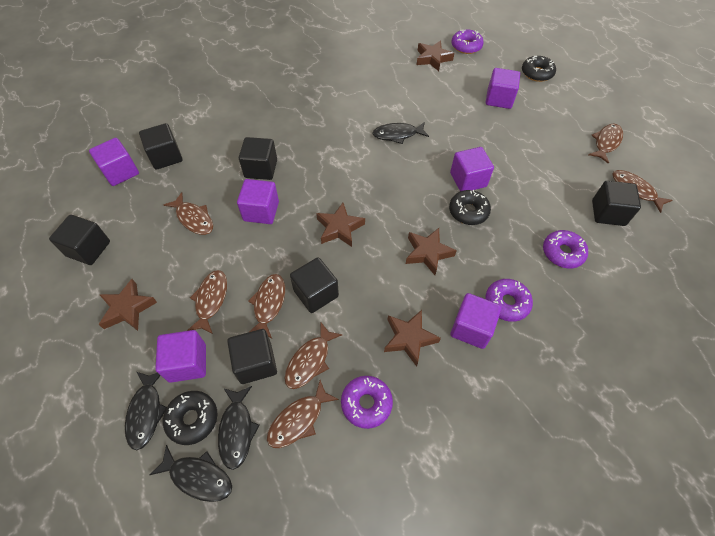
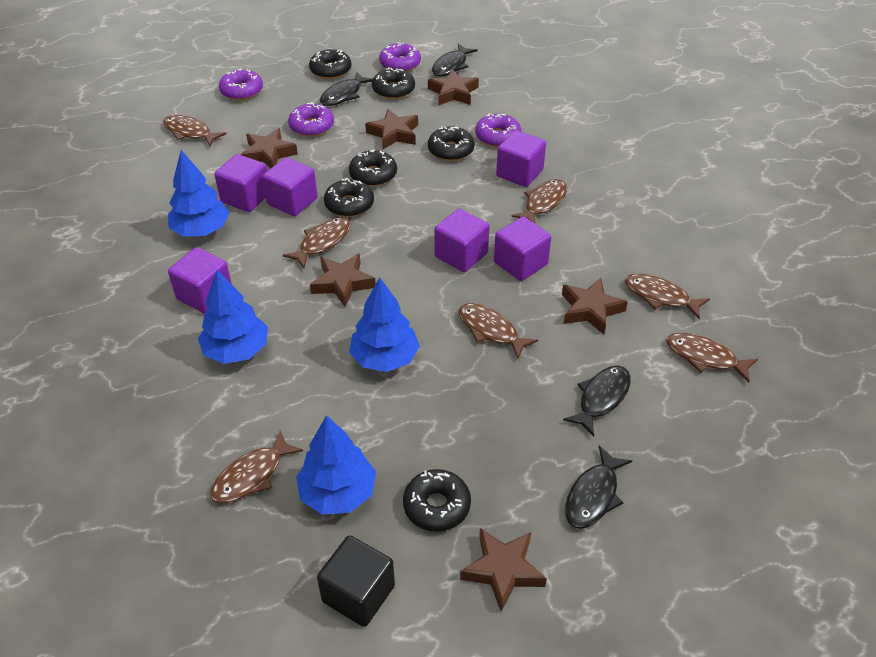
black cube: 6 -> 1
black donut: 3 -> 6
blue tree: 0 -> 4
brown star: 5 -> 6

